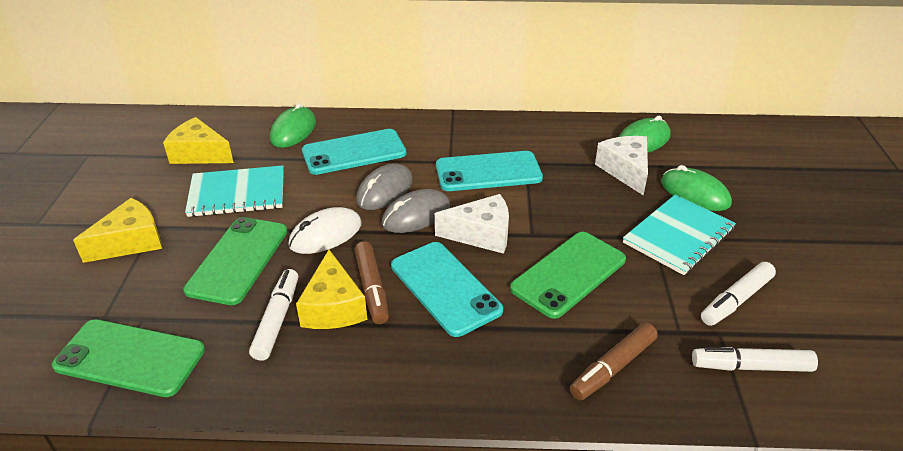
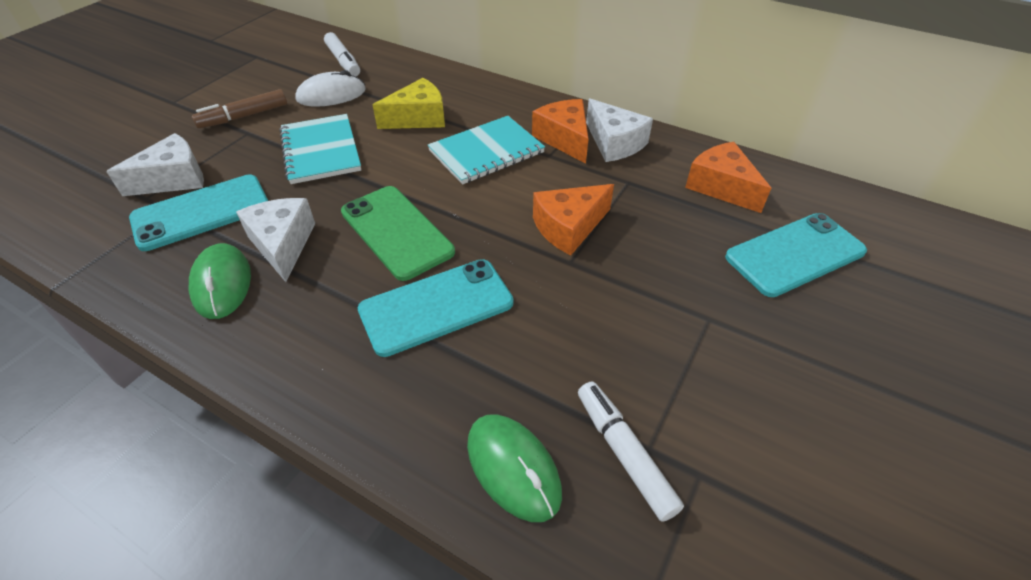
brown marker: 2 -> 1
green mouse: 3 -> 2
green phone: 3 -> 1
grey mouse: 2 -> 0
orange cheese: 0 -> 3
white cheese: 2 -> 3
white marker: 3 -> 2
yellow cheese: 3 -> 1

